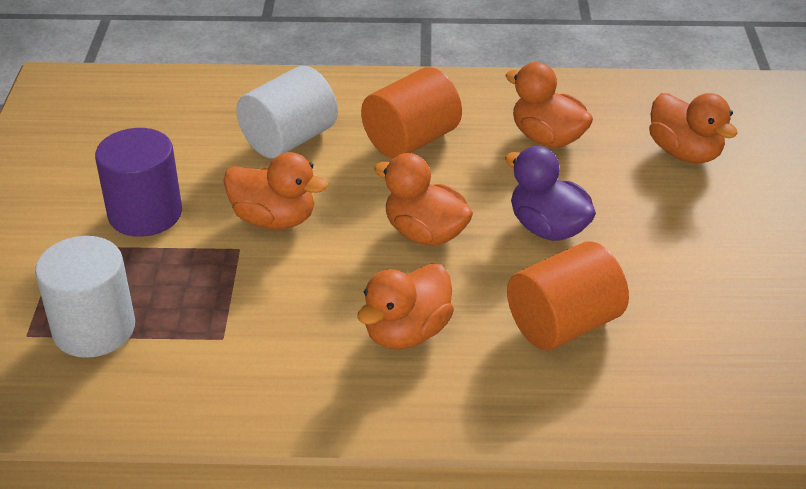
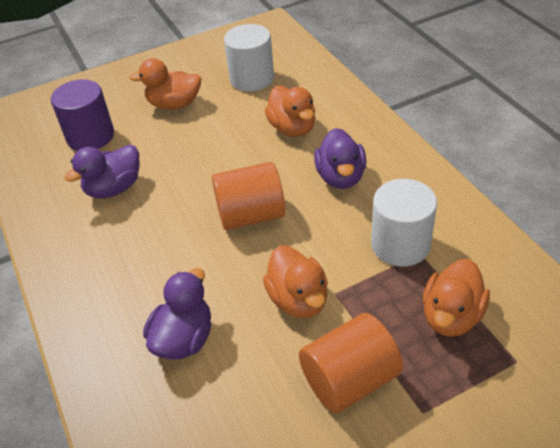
orange duck: 5 -> 4
purple duck: 1 -> 3

